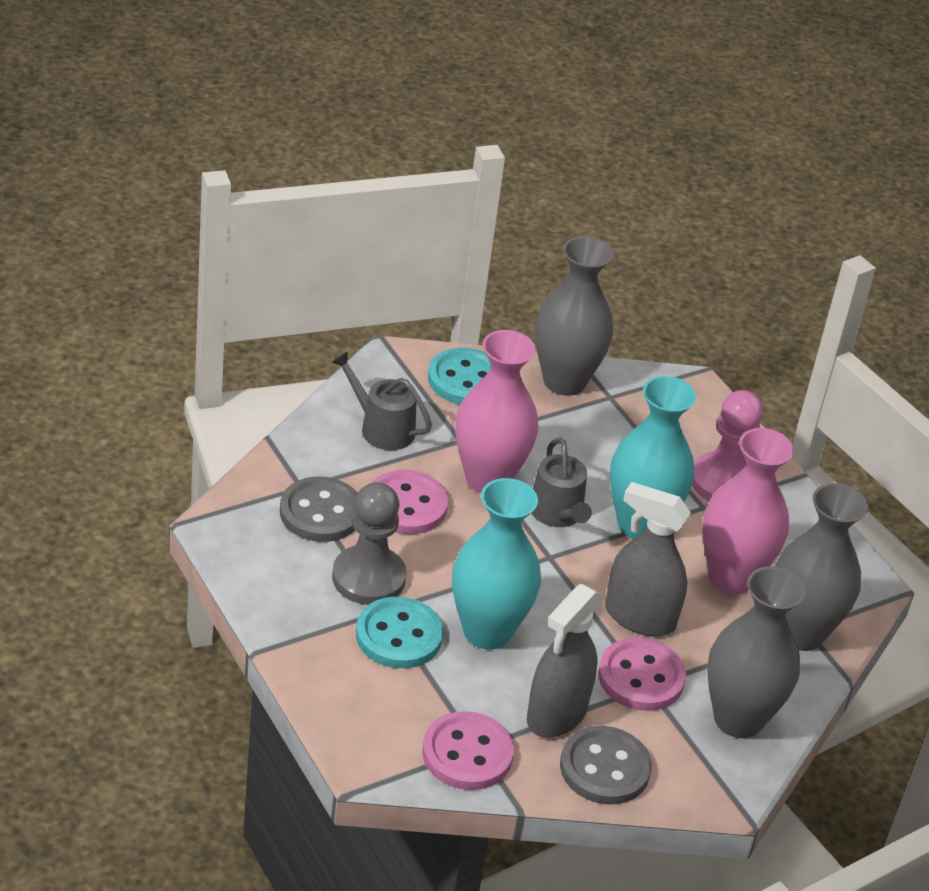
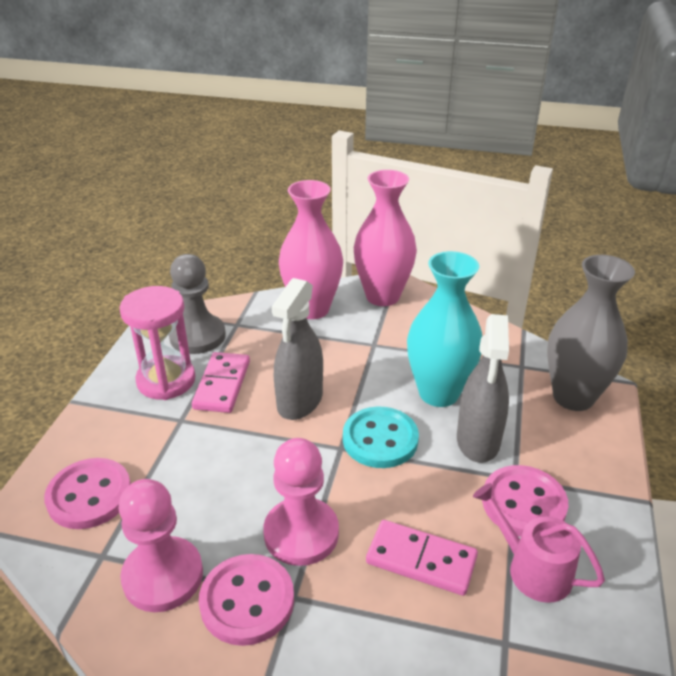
grey button: 2 -> 0
grey vase: 3 -> 1
grey watering can: 2 -> 0
pink domino: 0 -> 2
pink hourglass: 0 -> 1
pink pawn: 1 -> 2
pink watering can: 0 -> 1
turquoise button: 2 -> 1
turquoise vase: 2 -> 1

